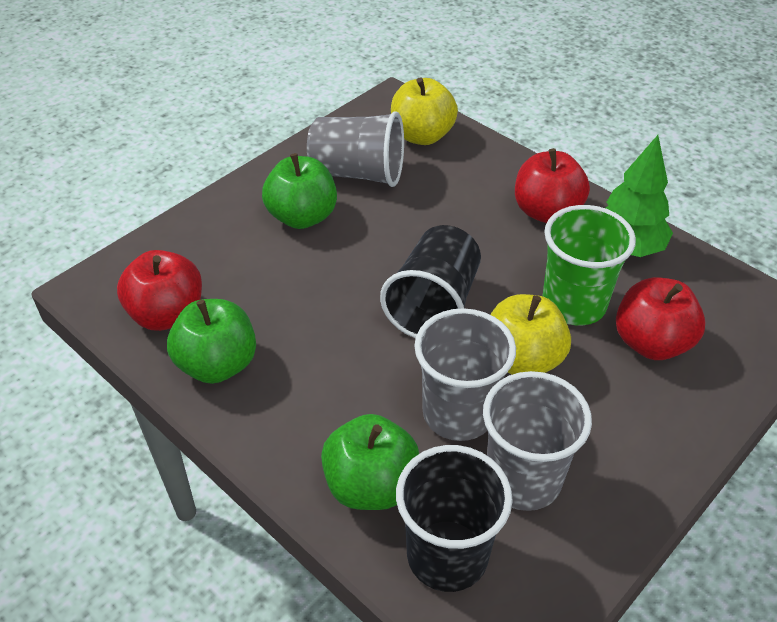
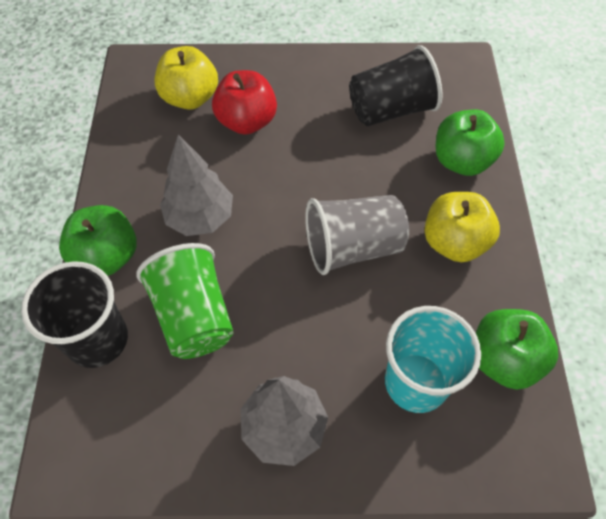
green tree: 1 -> 0
grey cup: 3 -> 1
grey tree: 0 -> 2
red apple: 3 -> 1
turquoise cup: 0 -> 1

